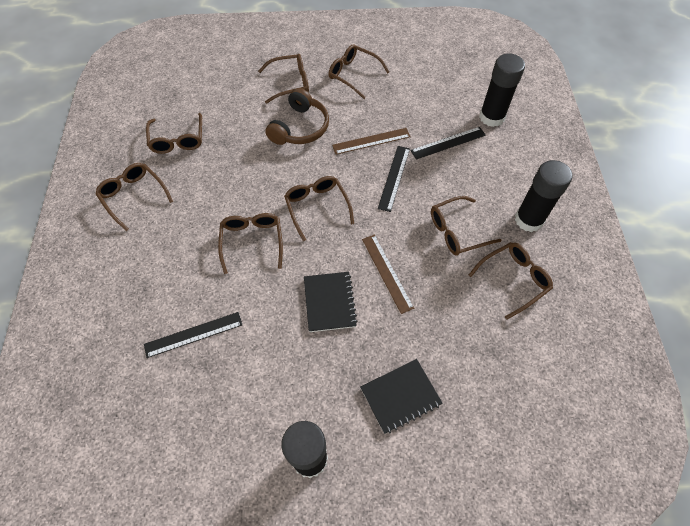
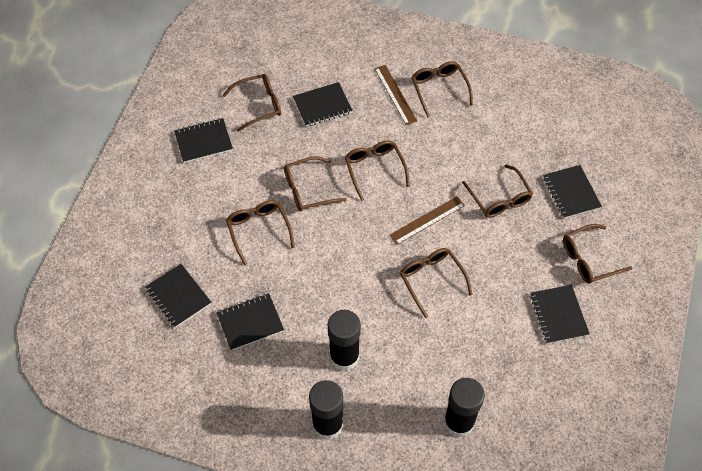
black notebook: 2 -> 6
black ruler: 3 -> 0
brown headphones: 1 -> 0

